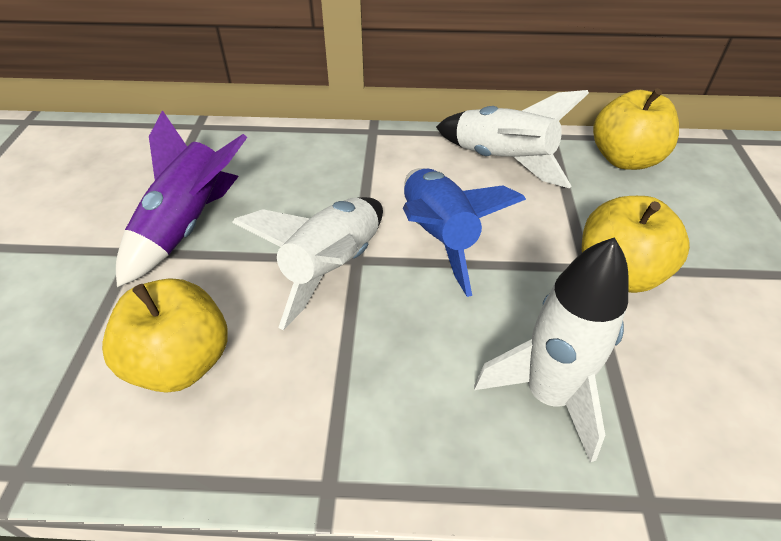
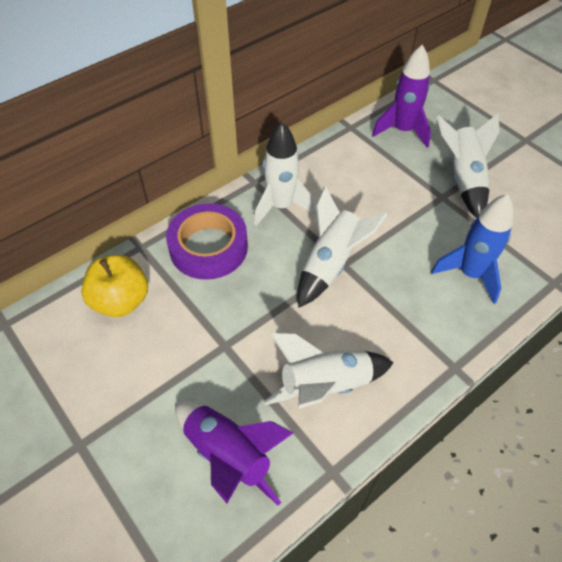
purple rocket: 1 -> 2
purple tape: 0 -> 1
white rocket: 3 -> 4
yellow apple: 3 -> 1

